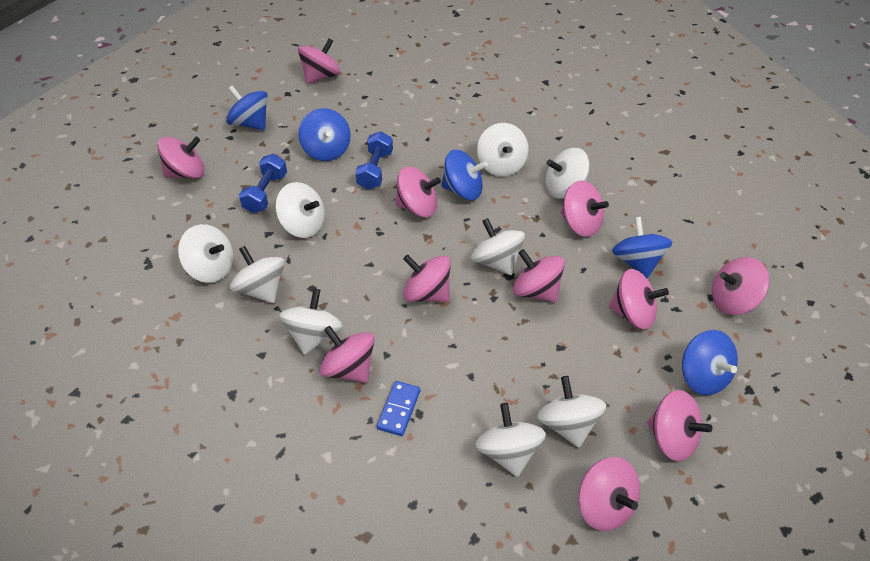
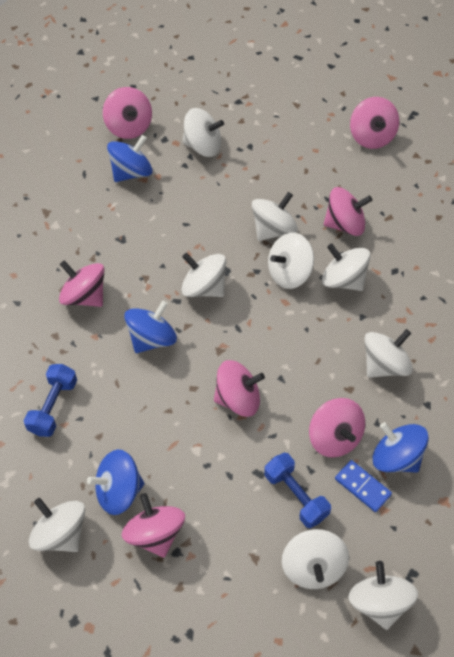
blue spinning top: 5 -> 4
pink spinning top: 11 -> 7

